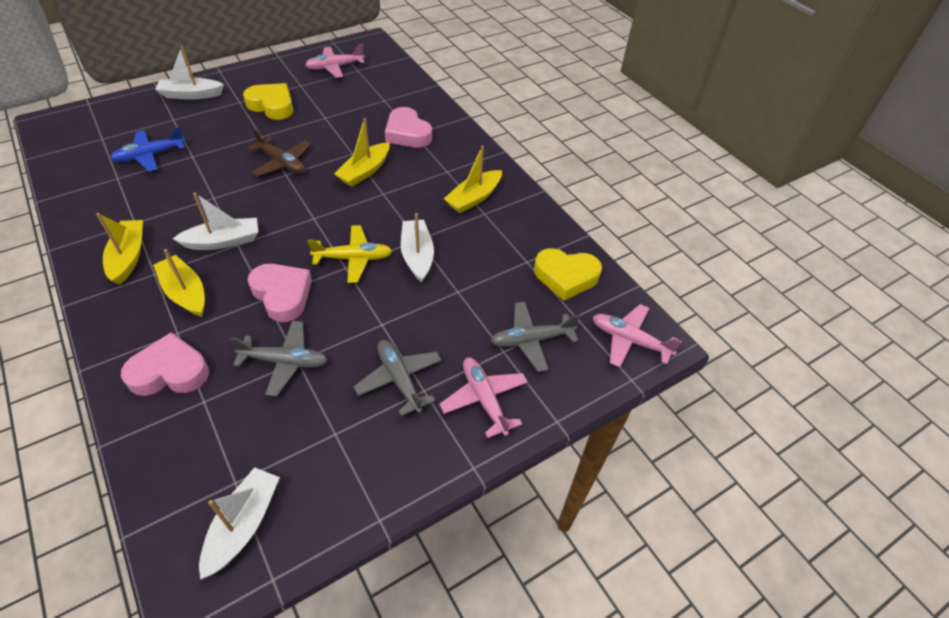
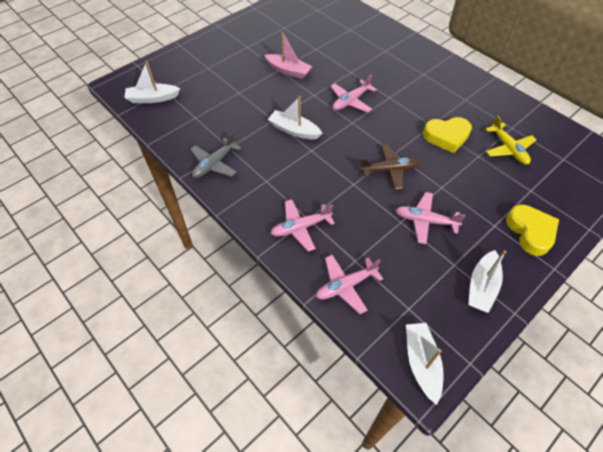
blue plane: 1 -> 0
grey plane: 3 -> 1
pink boat: 0 -> 1
pink heart: 3 -> 0
pink plane: 3 -> 4
yellow boat: 4 -> 0

